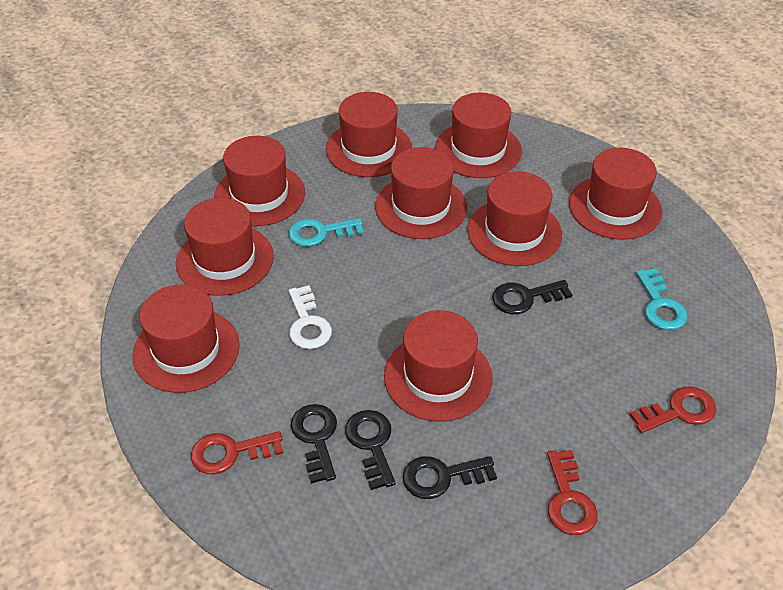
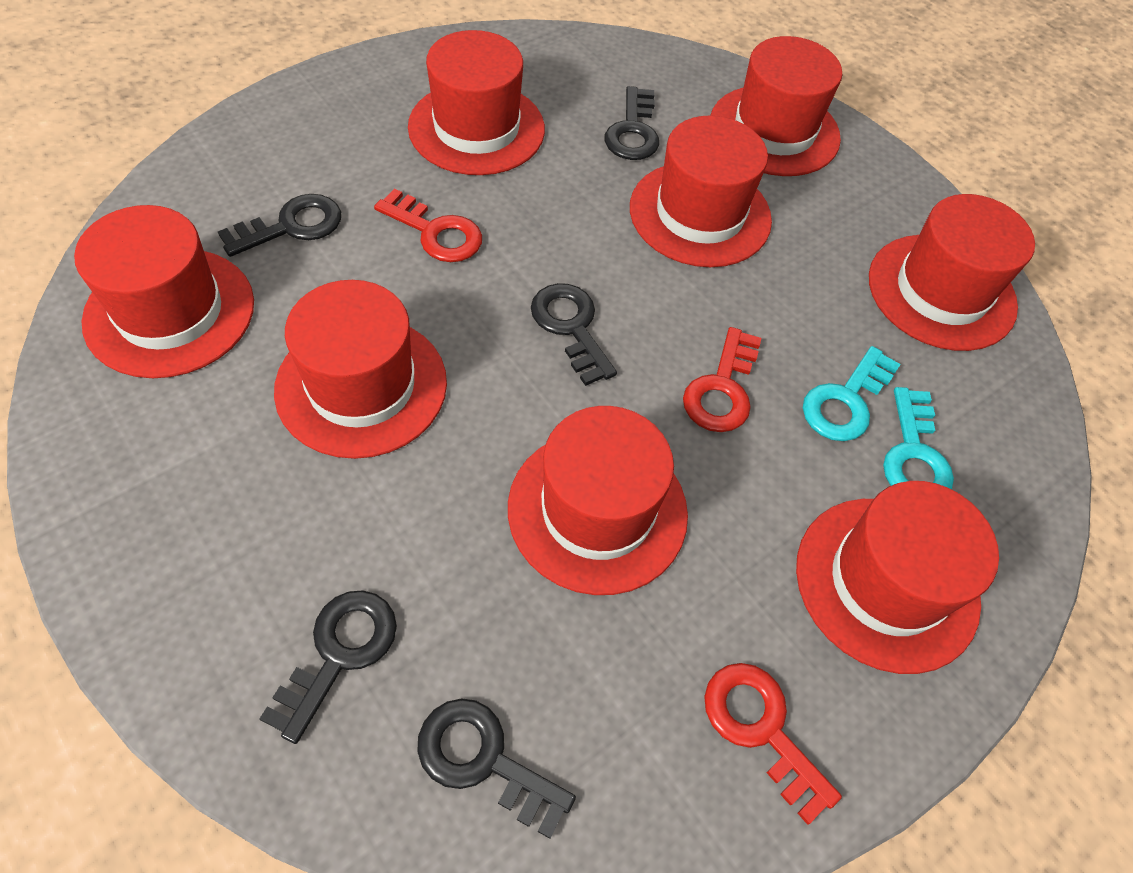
black key: 4 -> 5
red hat: 9 -> 8
white key: 1 -> 0

